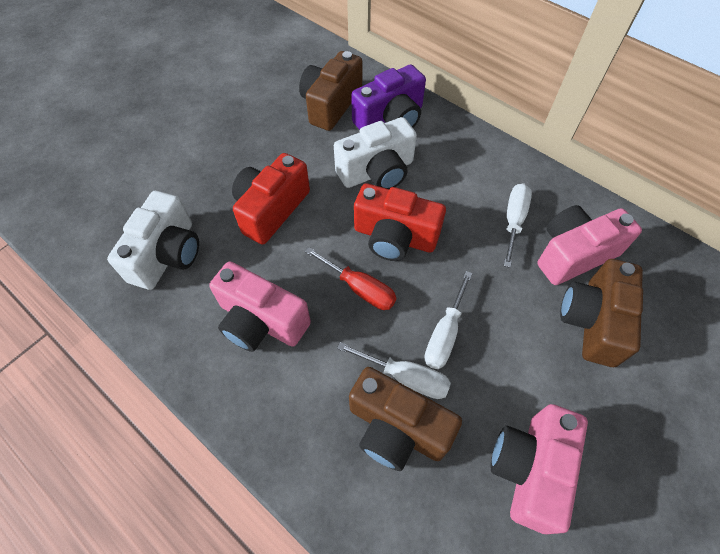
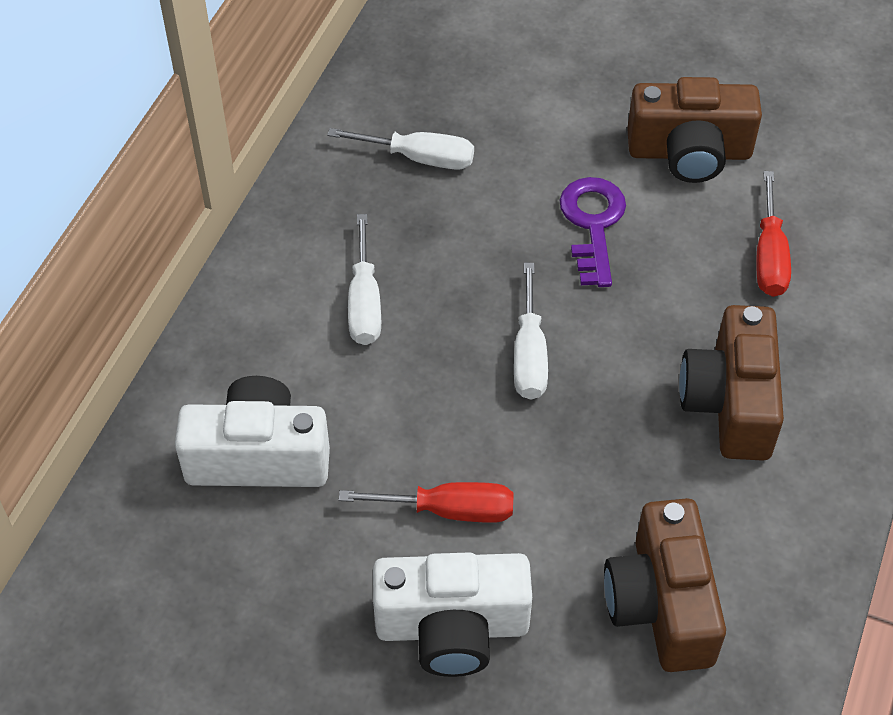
pink camera: 3 -> 0
purple camera: 1 -> 0
purple key: 0 -> 1
red camera: 2 -> 0
red screwdriver: 1 -> 2

